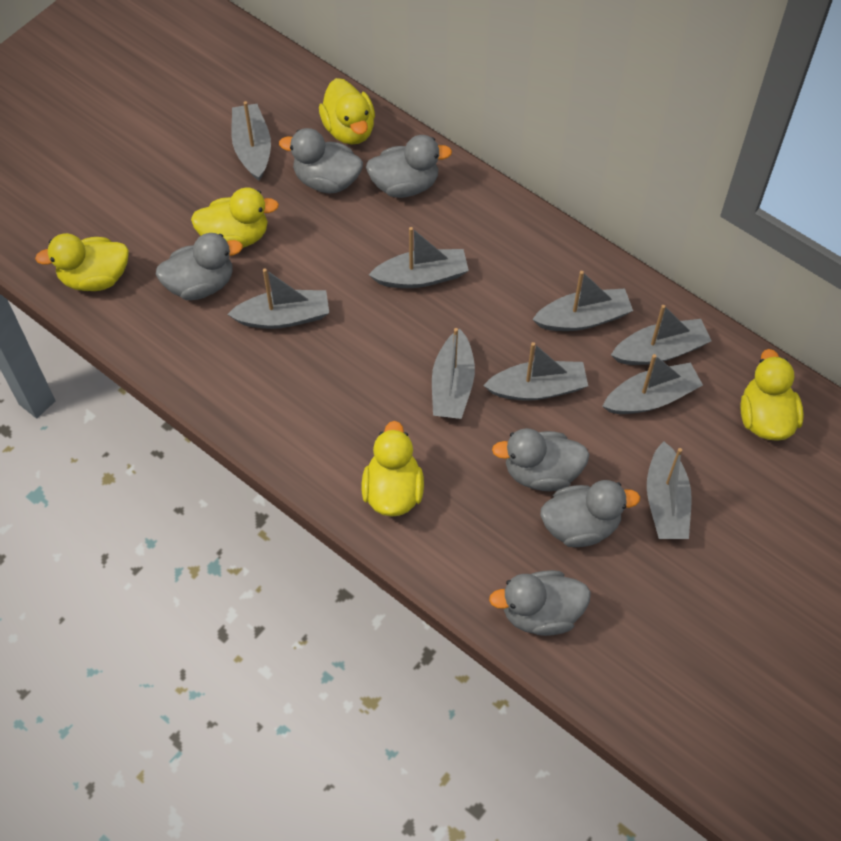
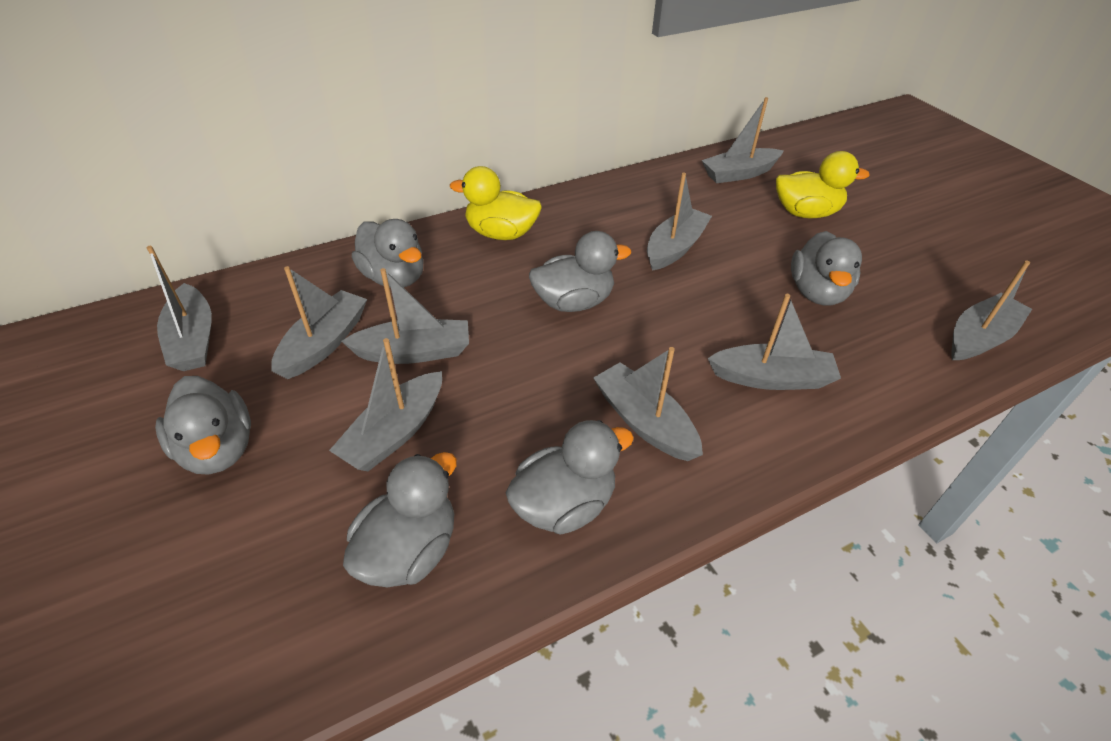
yellow duck: 5 -> 2

